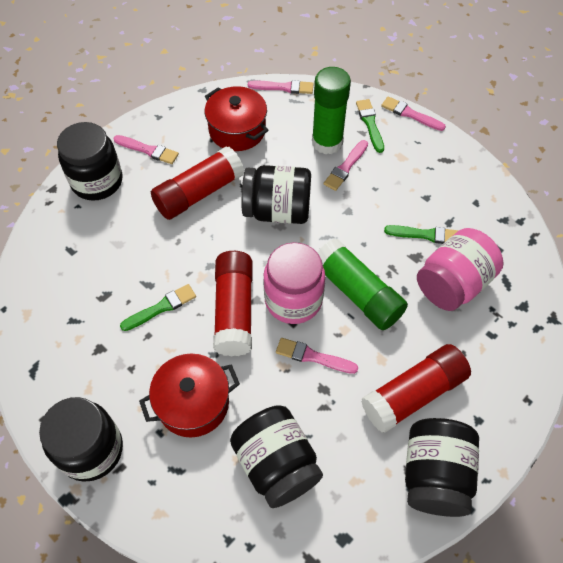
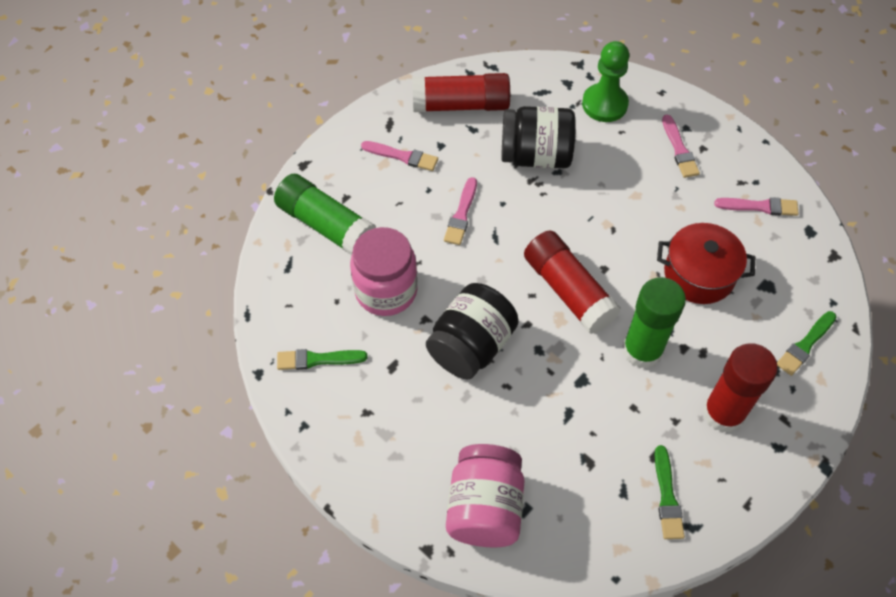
black jar: 5 -> 2
green pawn: 0 -> 1
pink brush: 5 -> 4
red pot: 2 -> 1

